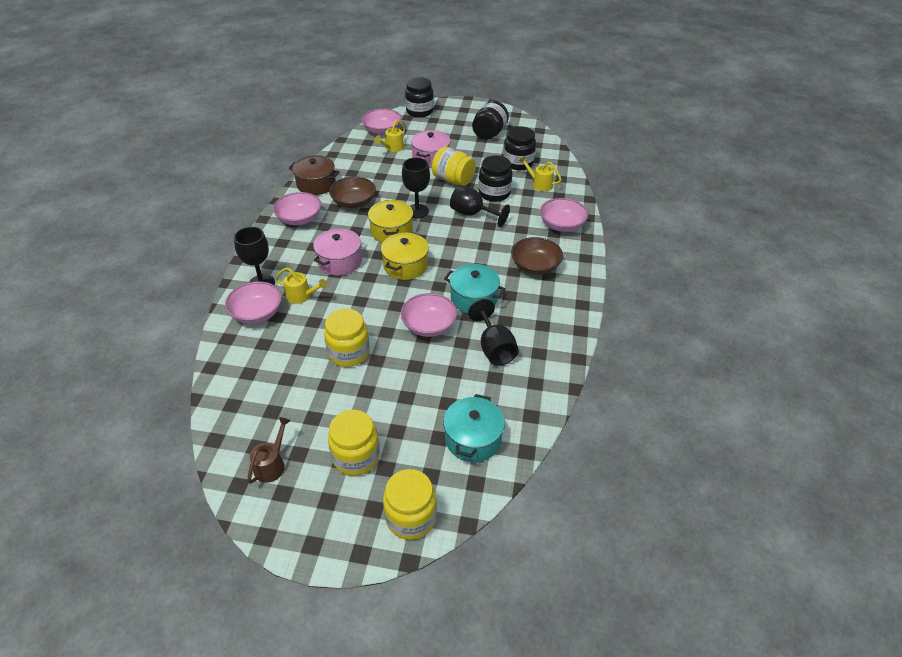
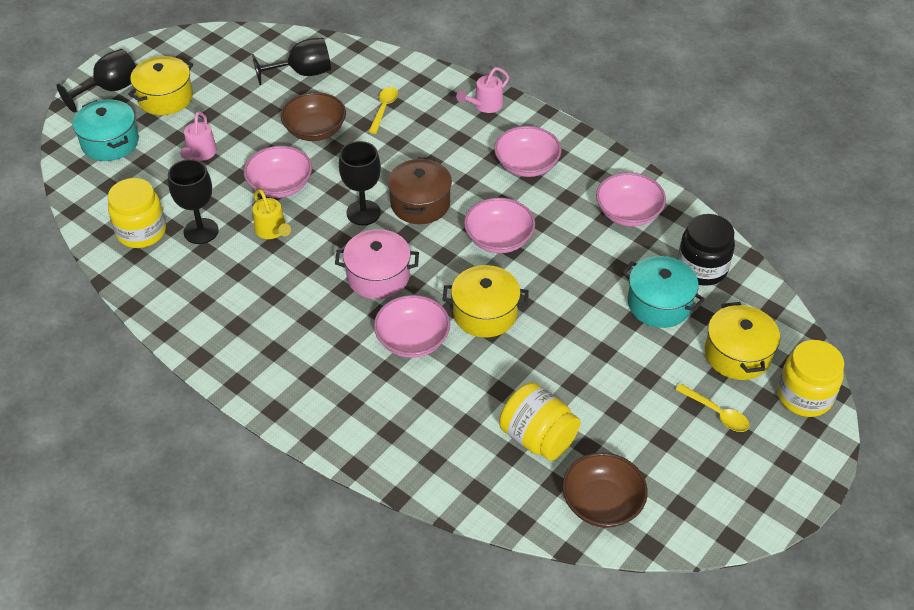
black jar: 4 -> 1
brown watering can: 1 -> 0
pink pot: 2 -> 1
pink watering can: 0 -> 2
yellow jar: 4 -> 3
yellow pot: 2 -> 3
yellow spoon: 0 -> 2
yellow watering can: 3 -> 1

